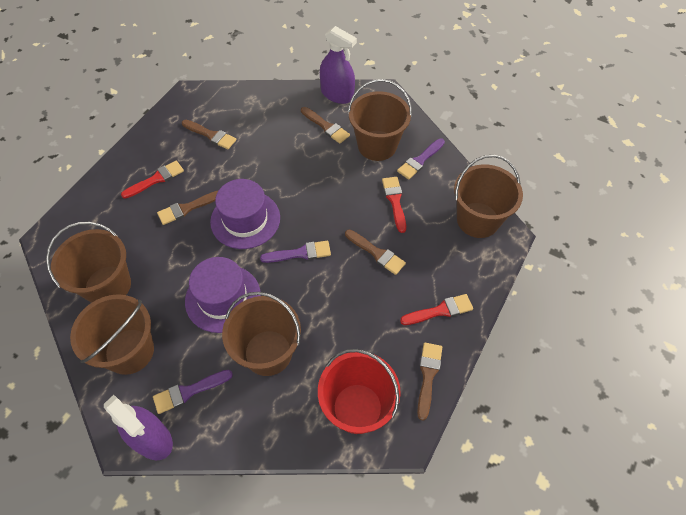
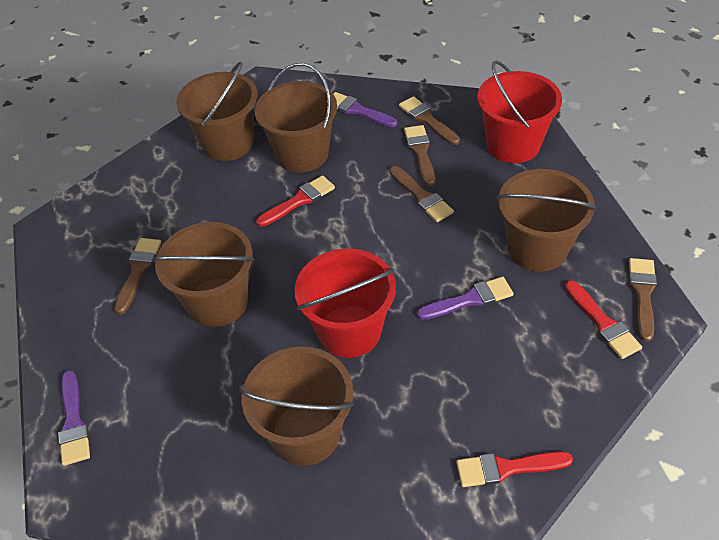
purple hat: 2 -> 0
purple spray bottle: 2 -> 0
red bucket: 1 -> 2

